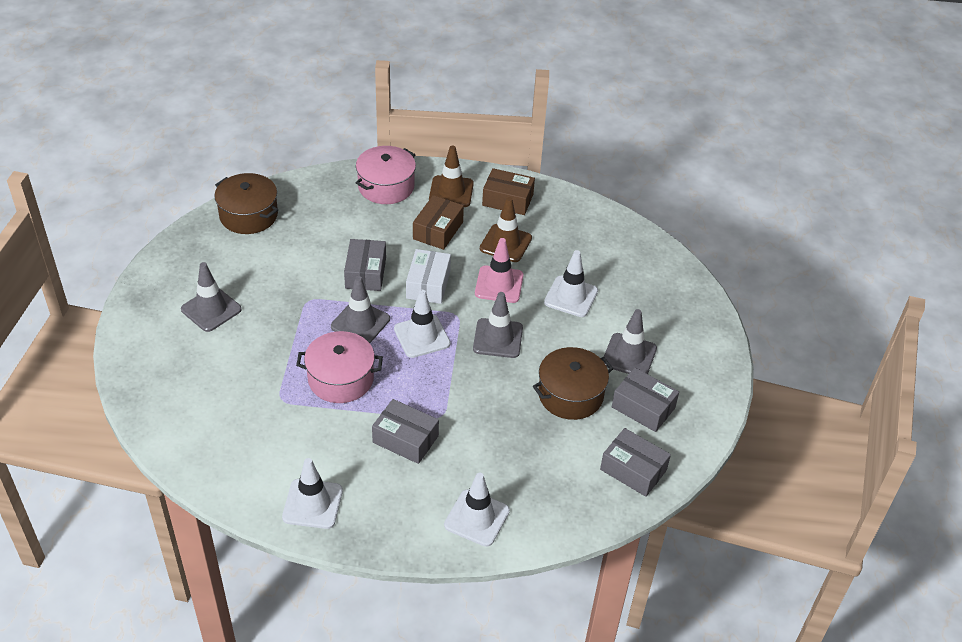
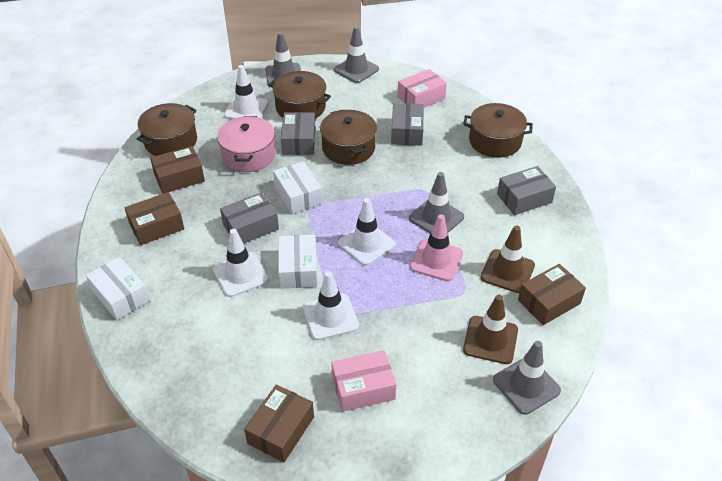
brown box: 2 -> 4
brown pot: 2 -> 4
pink box: 0 -> 2
pink pot: 2 -> 1
white box: 1 -> 3

